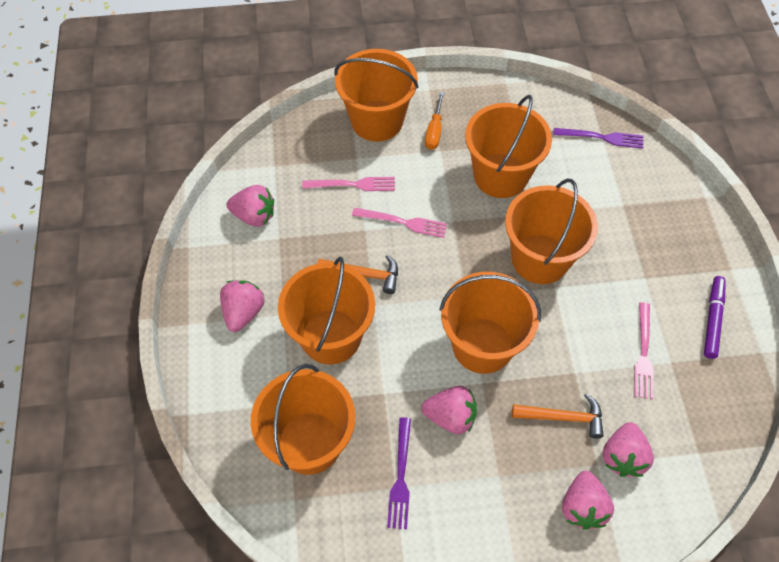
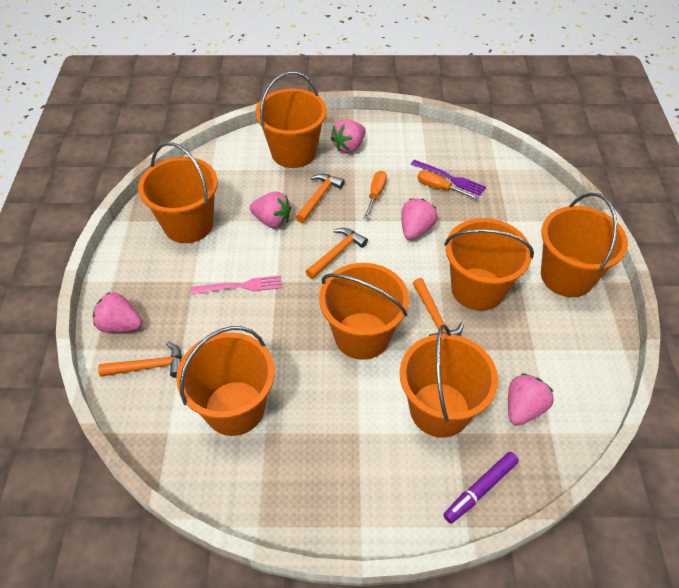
orange bucket: 6 -> 7
orange hammer: 2 -> 4
orange screwdriver: 1 -> 2
pink fork: 3 -> 1
purple fork: 2 -> 1

